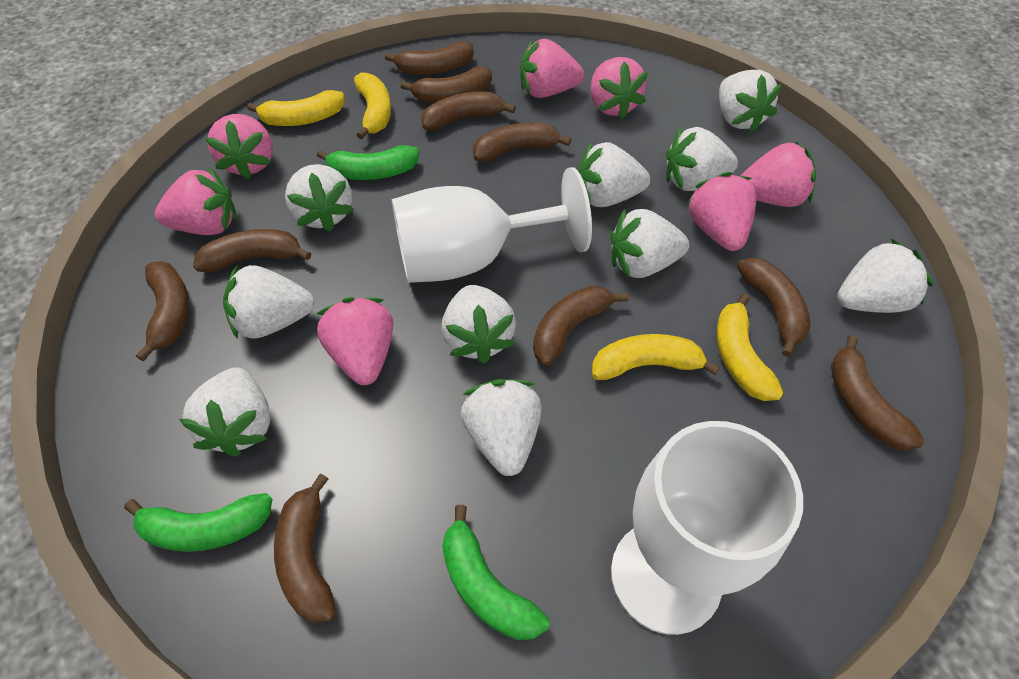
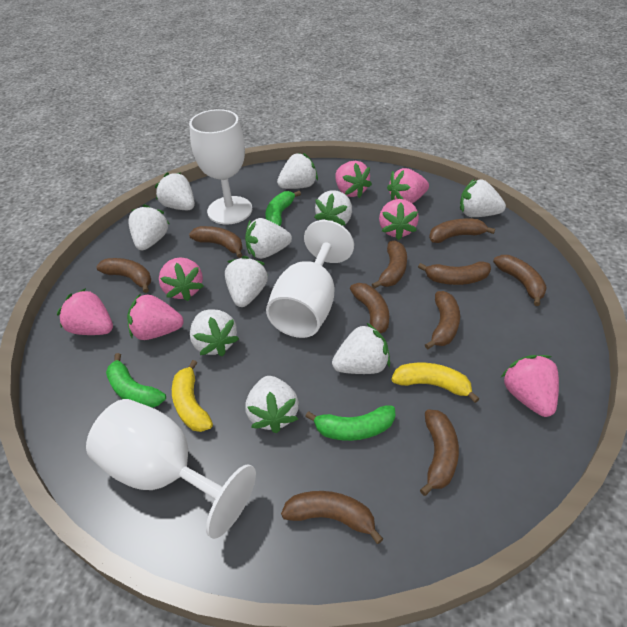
white goblet: 2 -> 3
yellow banana: 4 -> 2

